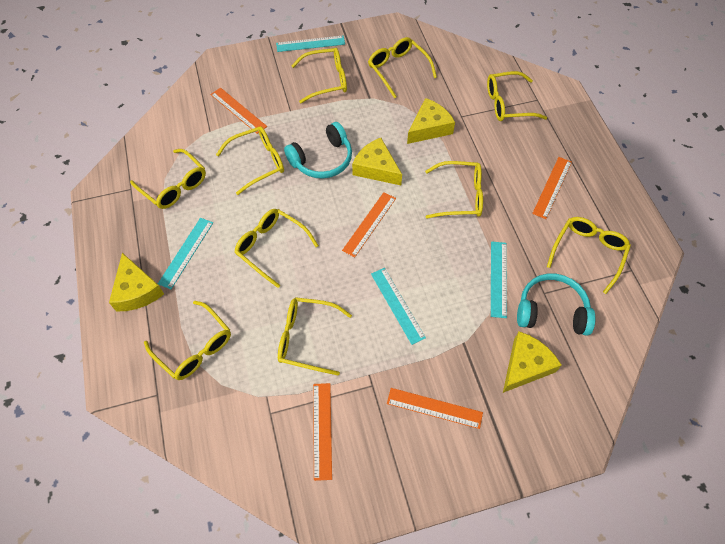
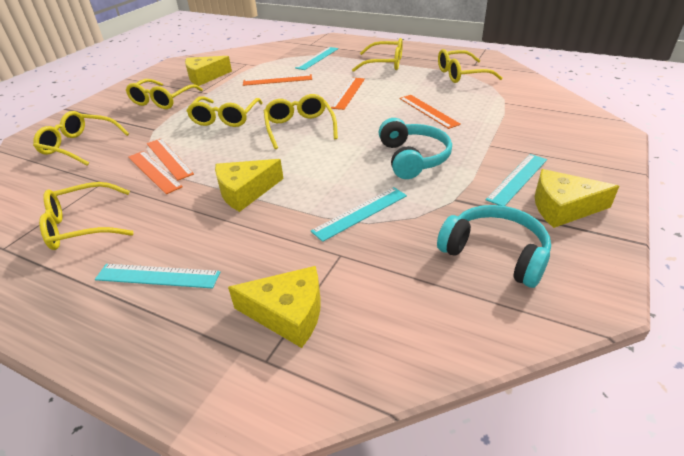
yellow glasses: 10 -> 7

